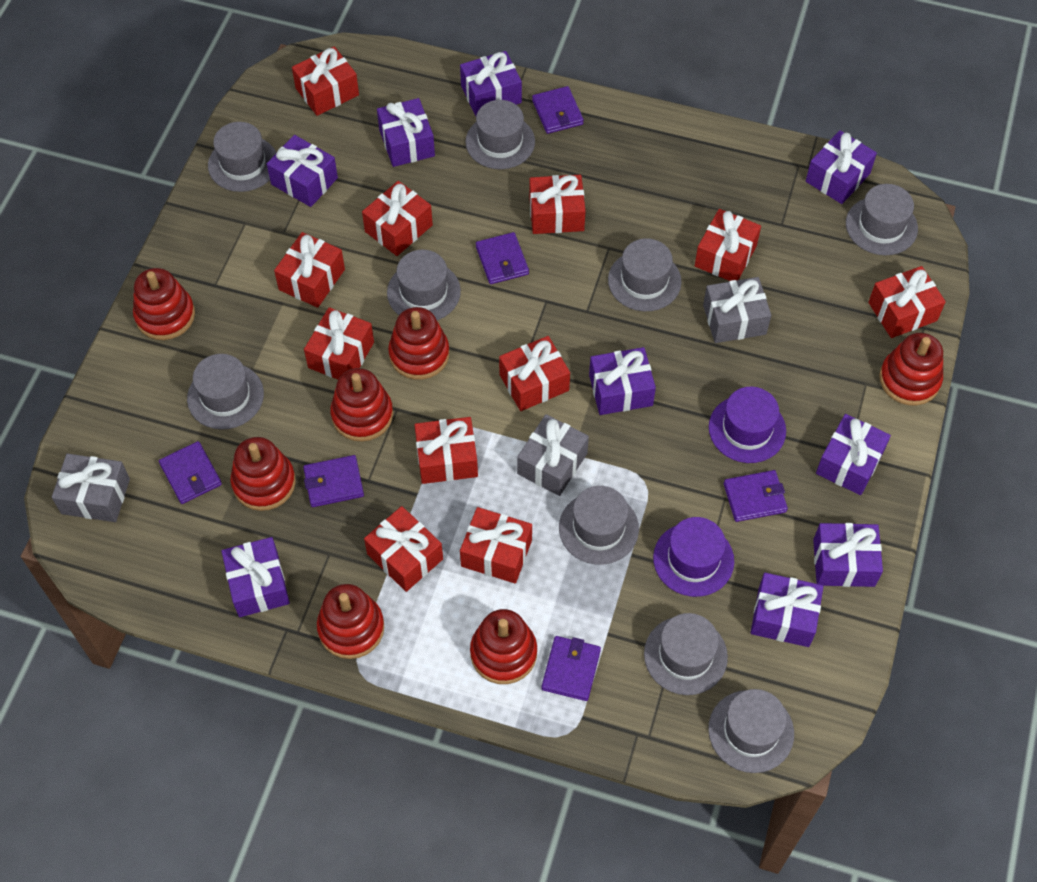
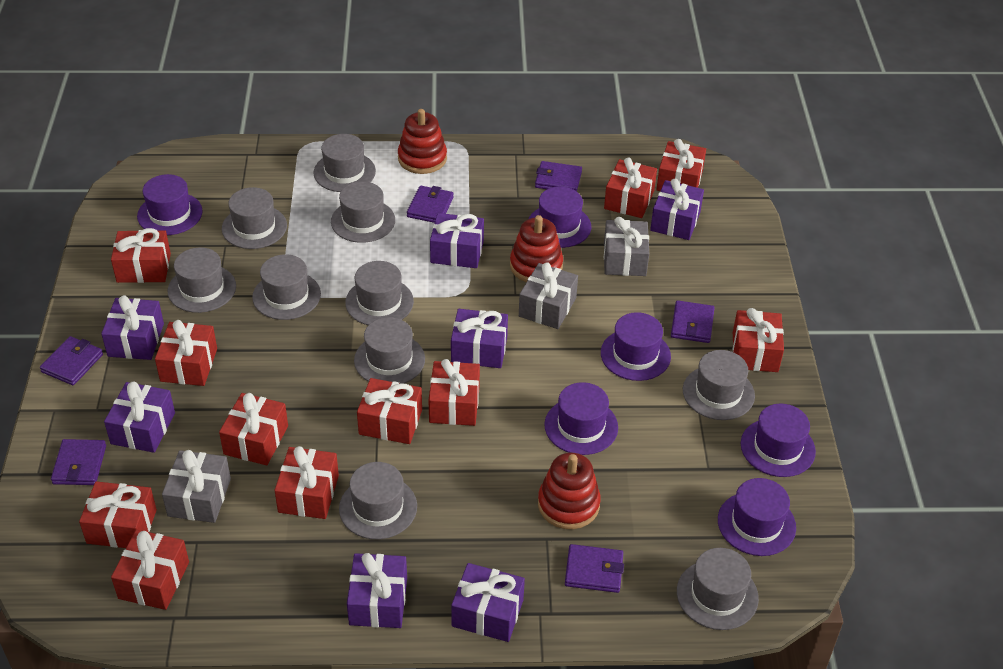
grey hat: 9 -> 10
purple gift: 9 -> 7
purple hat: 2 -> 6
red stacking toy: 7 -> 3

